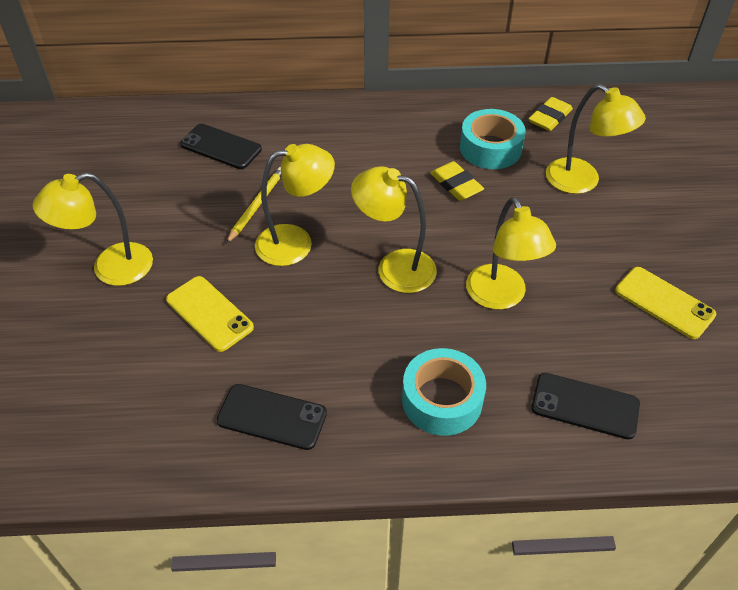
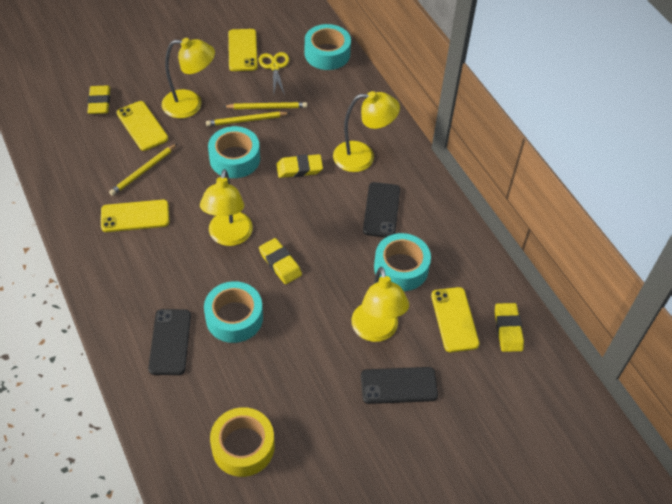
turquoise tape: 2 -> 4
yellow eraser: 2 -> 4
yellow lamp: 5 -> 4
yellow pencil: 1 -> 3
yellow phone: 2 -> 4
yellow scissors: 0 -> 1
yellow tape: 0 -> 1

